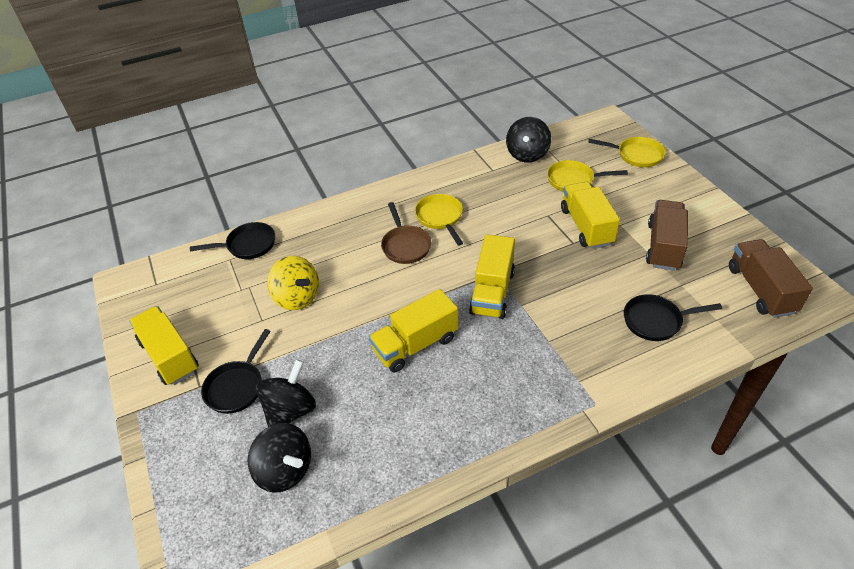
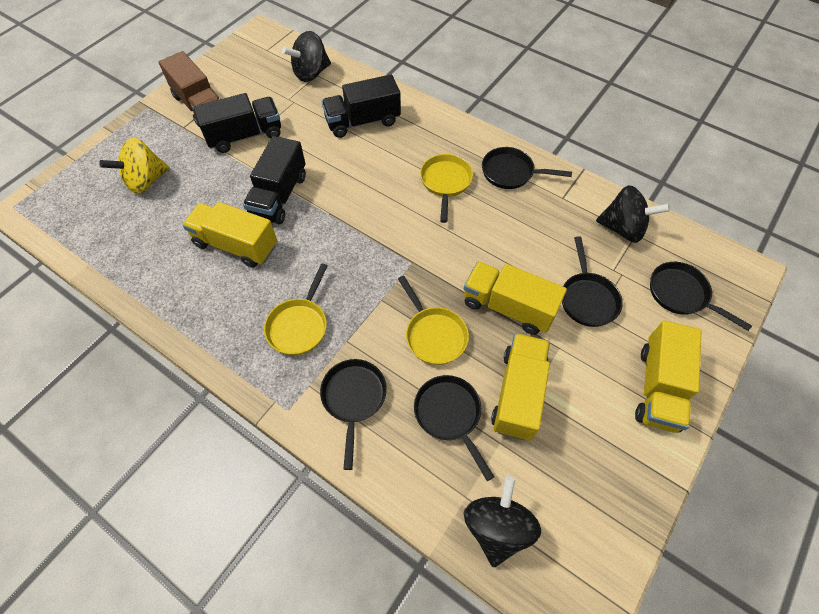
black pan: 3 -> 5
black truck: 0 -> 3
brown pan: 1 -> 0
brown truck: 2 -> 1

